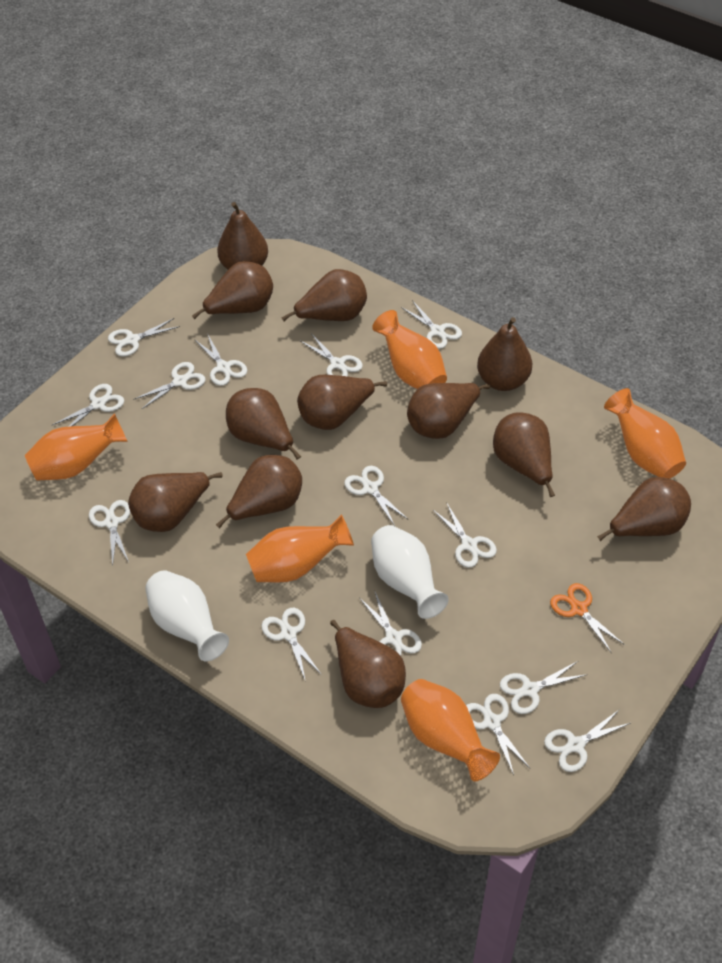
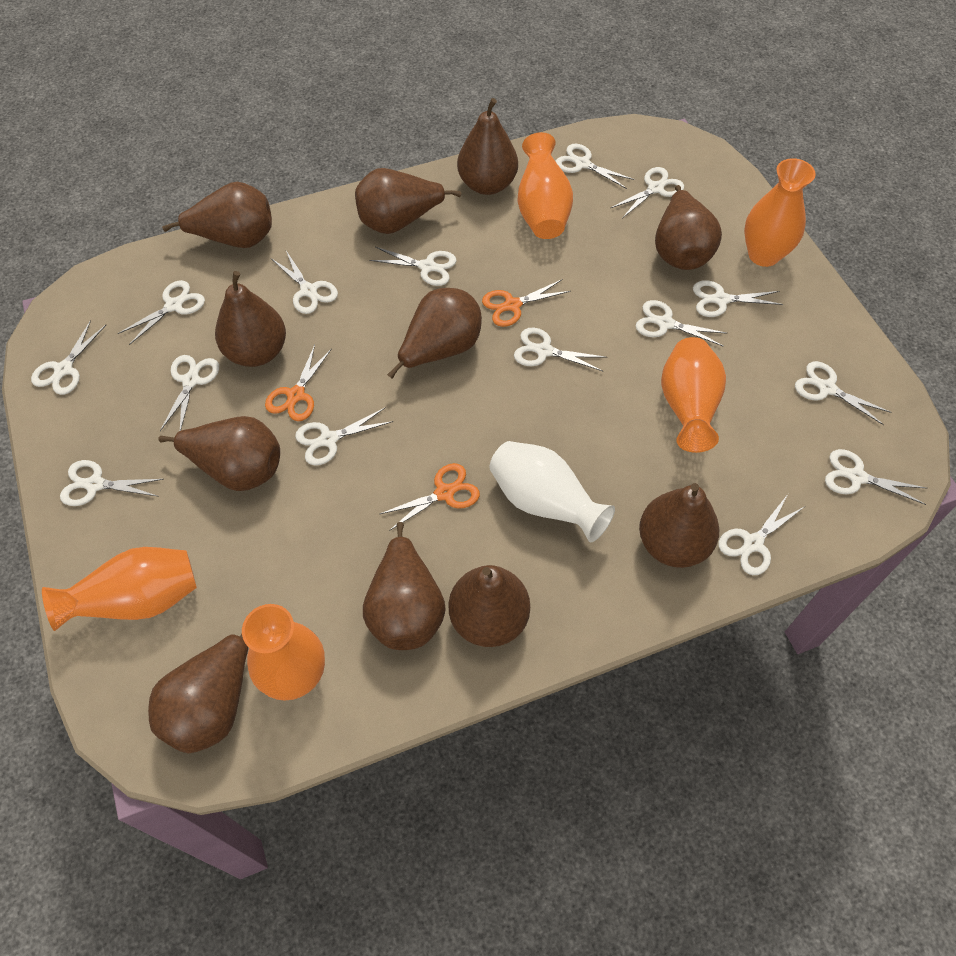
brown pear: 12 -> 11
orange scissors: 1 -> 3
white scissors: 14 -> 15
white vase: 2 -> 1

